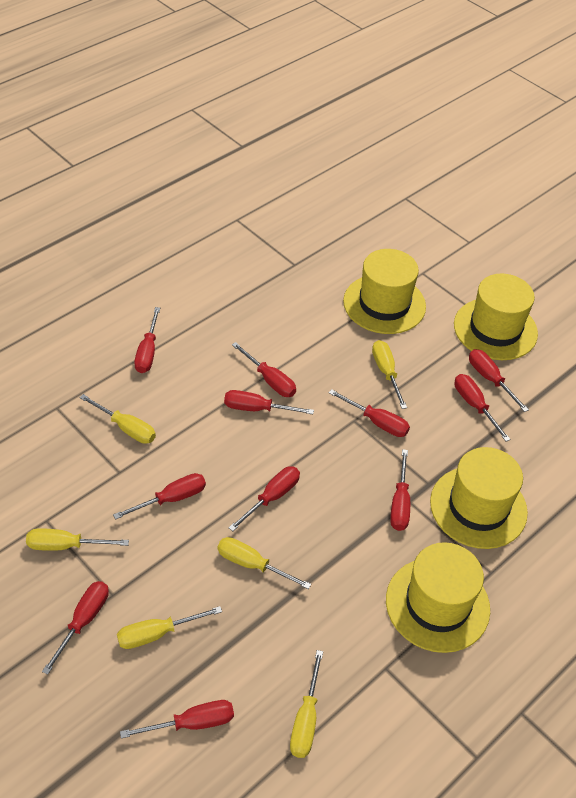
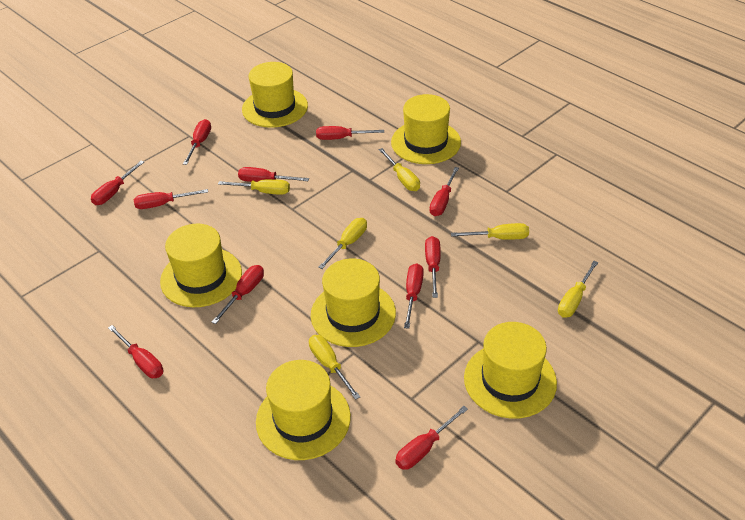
yellow hat: 4 -> 6

